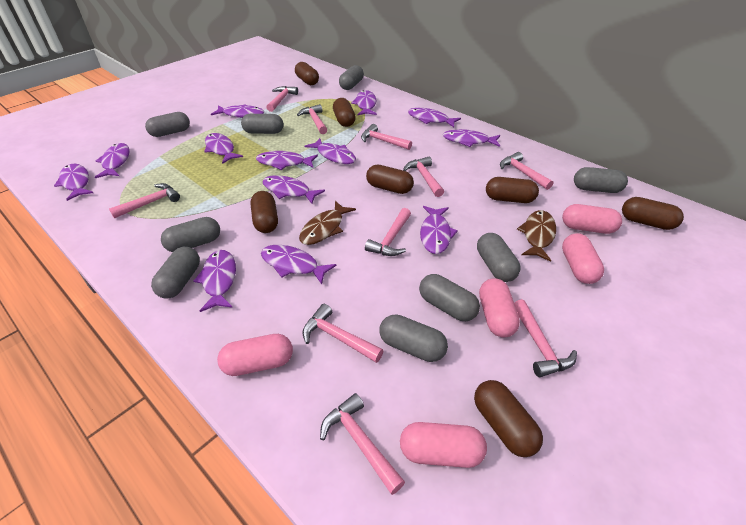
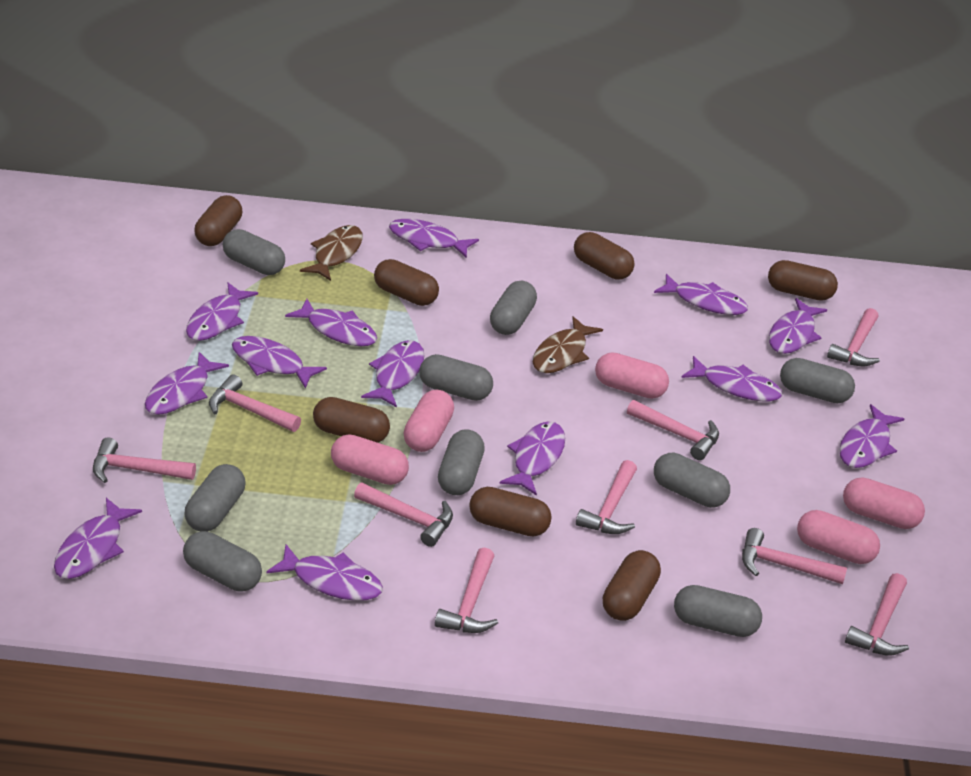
pink hammer: 10 -> 9

